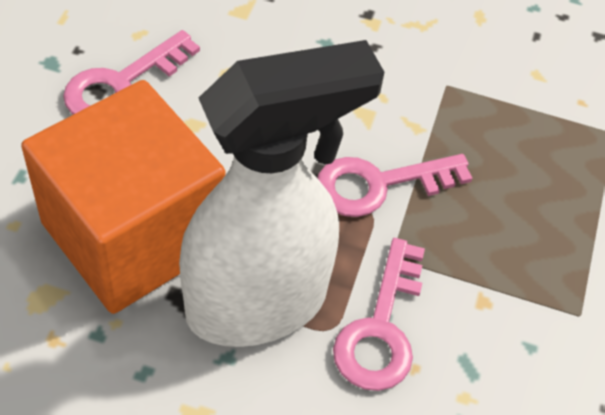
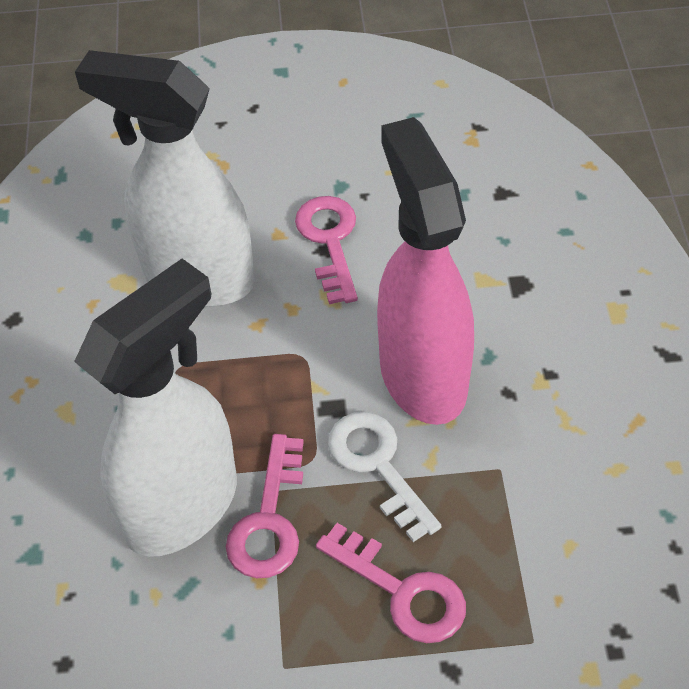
orange cube: 1 -> 0
pink spray bottle: 0 -> 1
white key: 0 -> 1
white spray bottle: 1 -> 2

